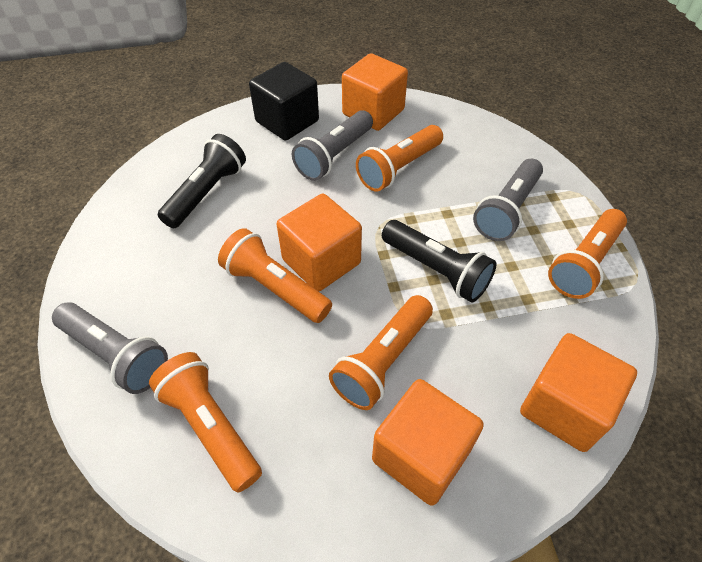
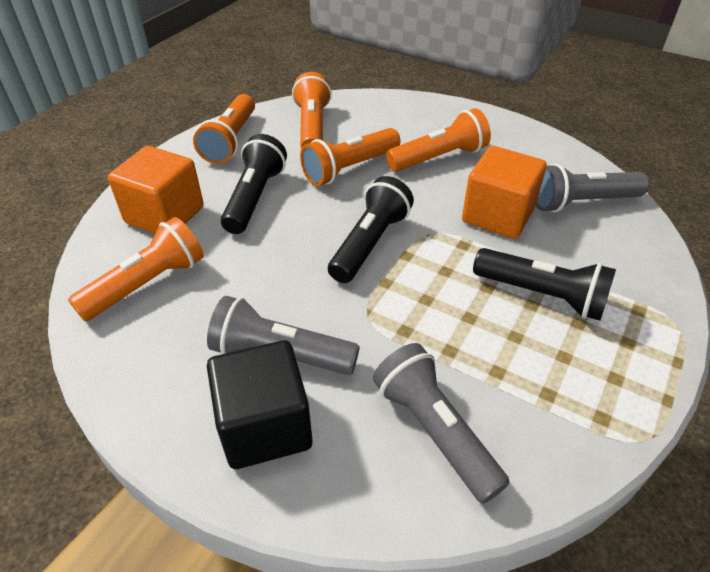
black flashlight: 2 -> 3
orange cube: 4 -> 2

